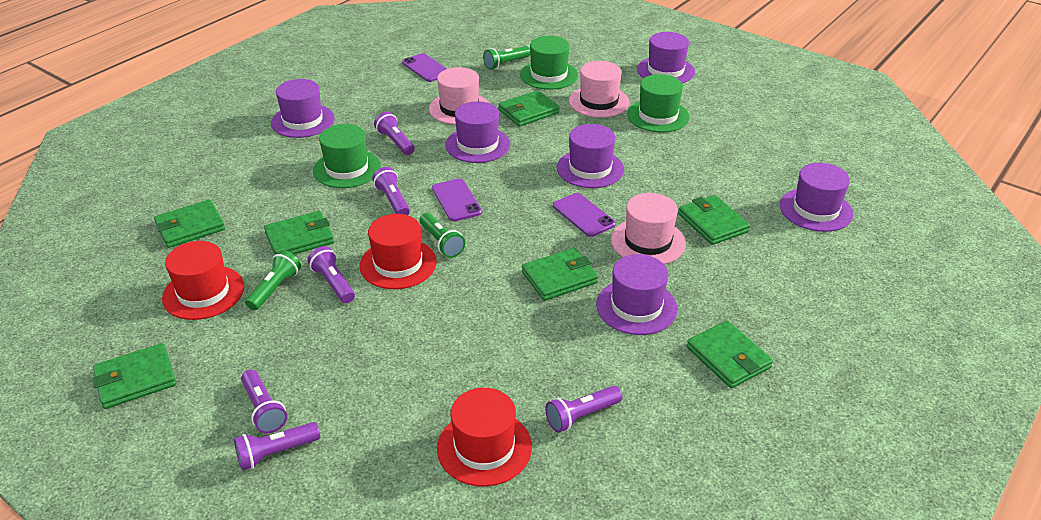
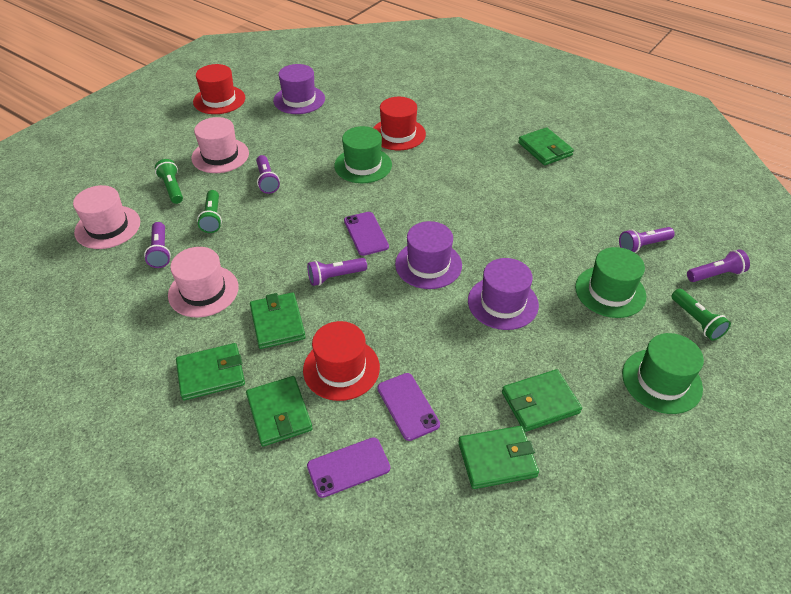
green wallet: 7 -> 6
purple flashlight: 6 -> 5
purple hat: 6 -> 3

